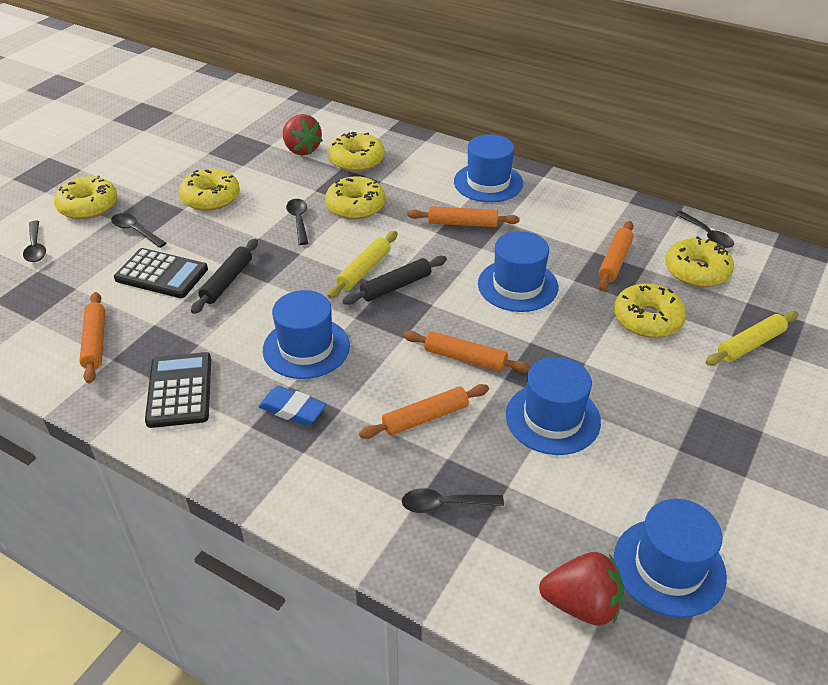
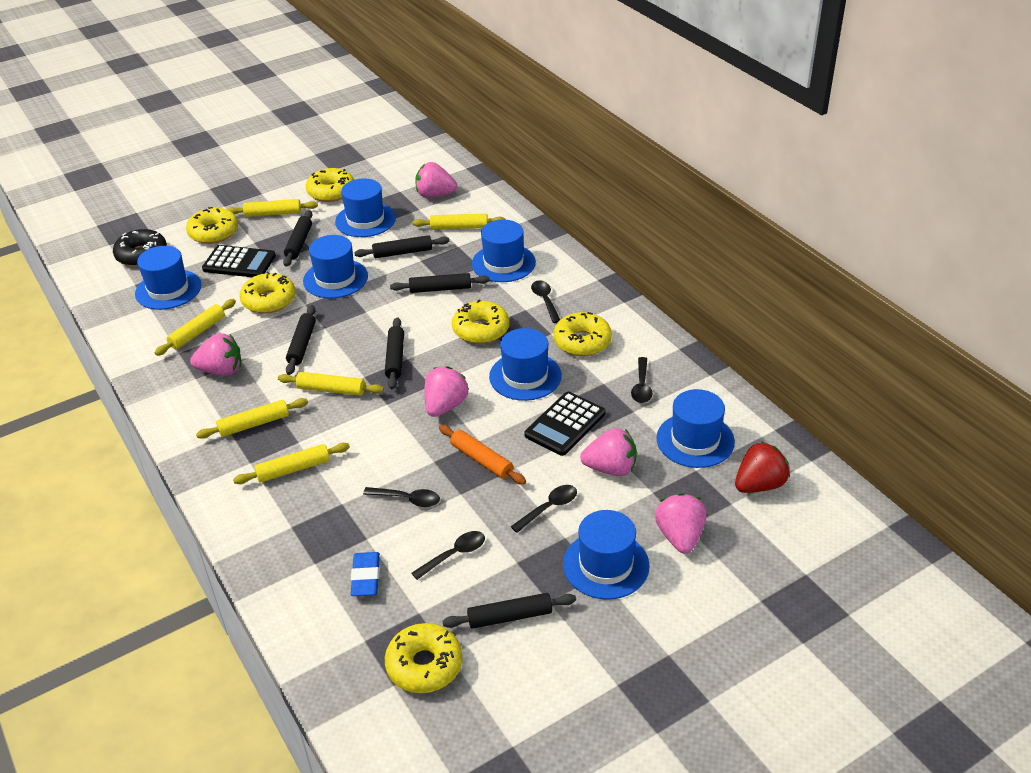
black donut: 0 -> 1
black rolling pin: 2 -> 6
blue hat: 5 -> 7
orange rolling pin: 5 -> 1
pink strawberry: 0 -> 5
red strawberry: 2 -> 1
yellow rolling pin: 2 -> 6

